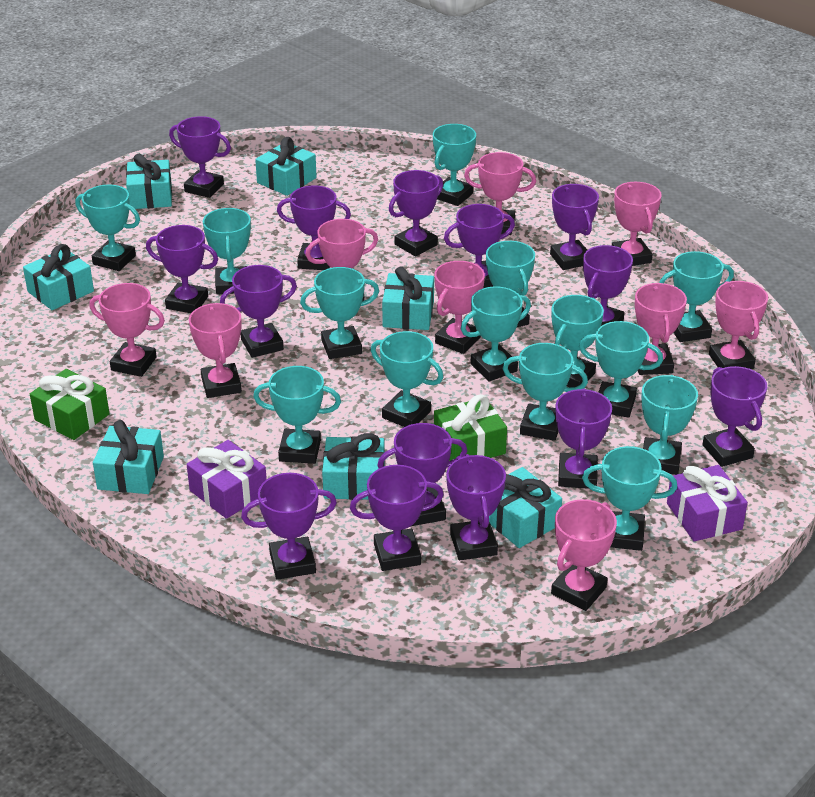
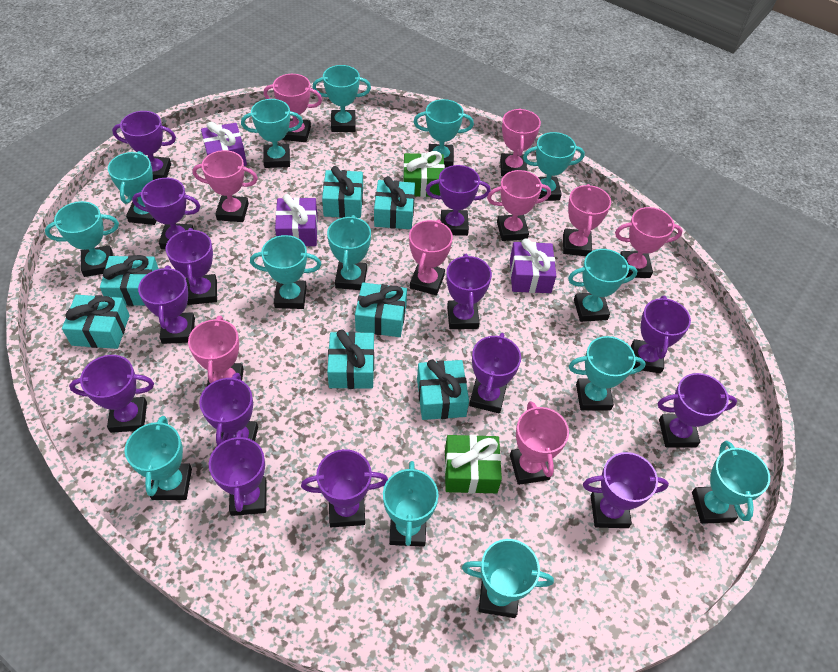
purple gift: 2 -> 3

